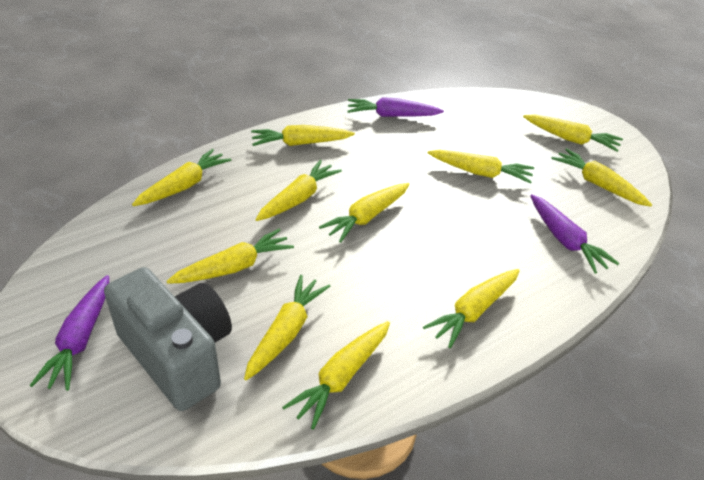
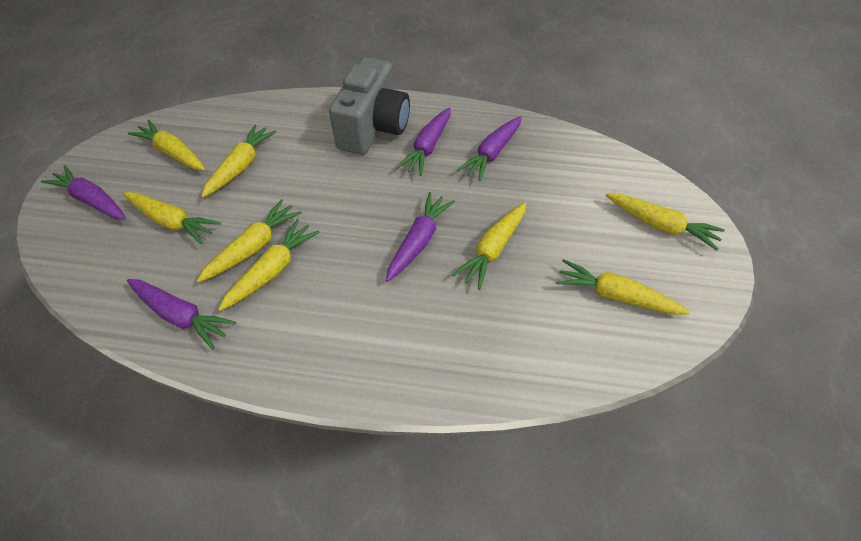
purple carrot: 3 -> 5
yellow carrot: 11 -> 8

